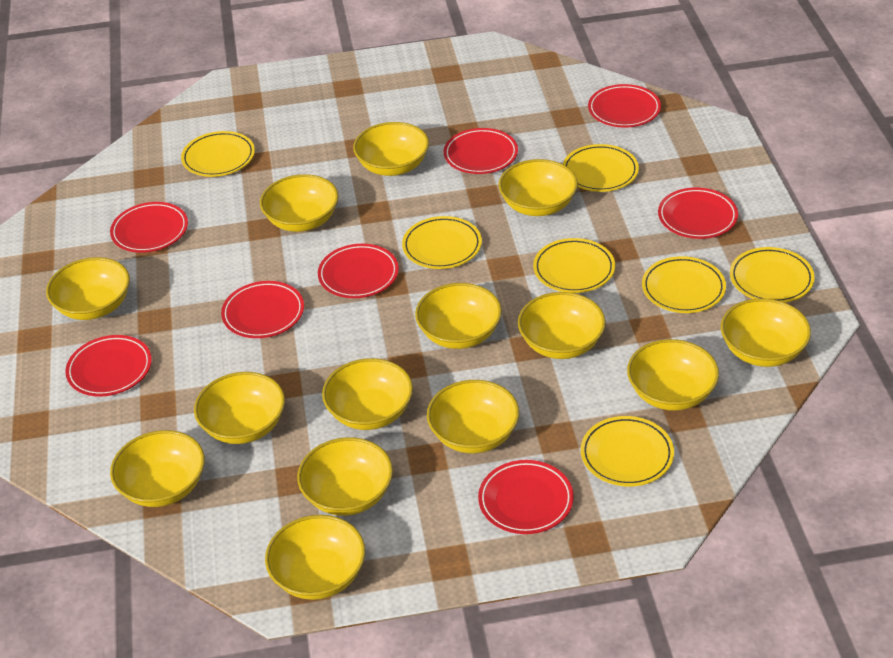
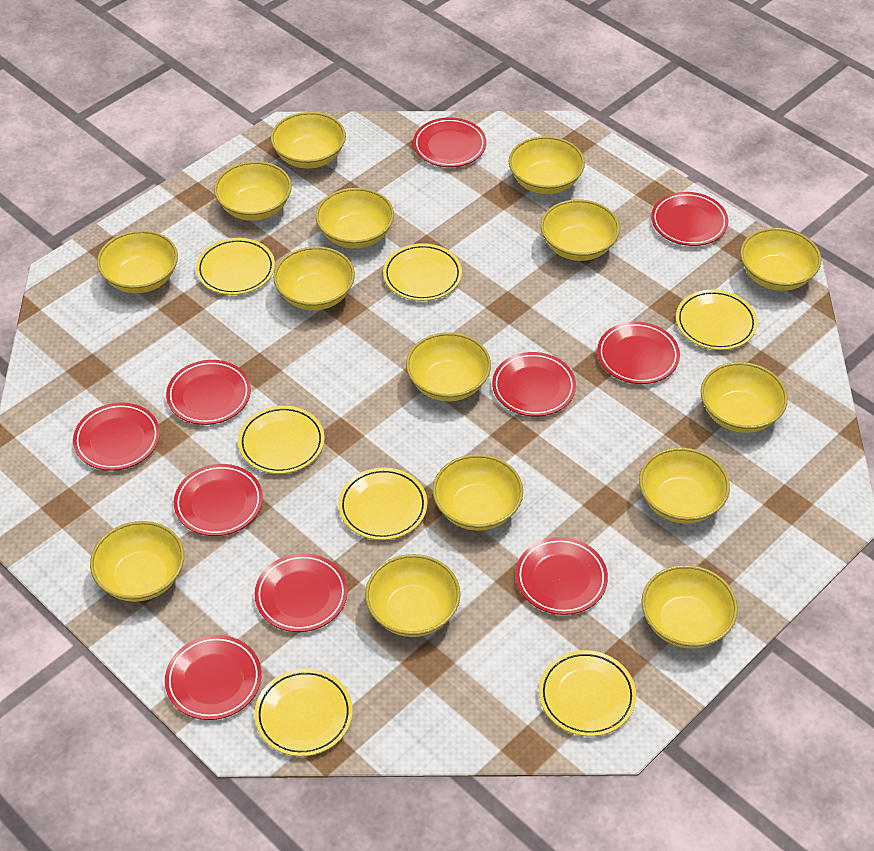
red plate: 8 -> 10
yellow bowl: 14 -> 15

